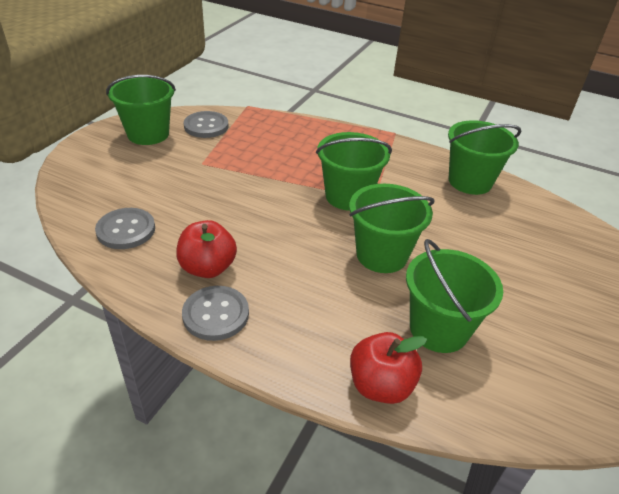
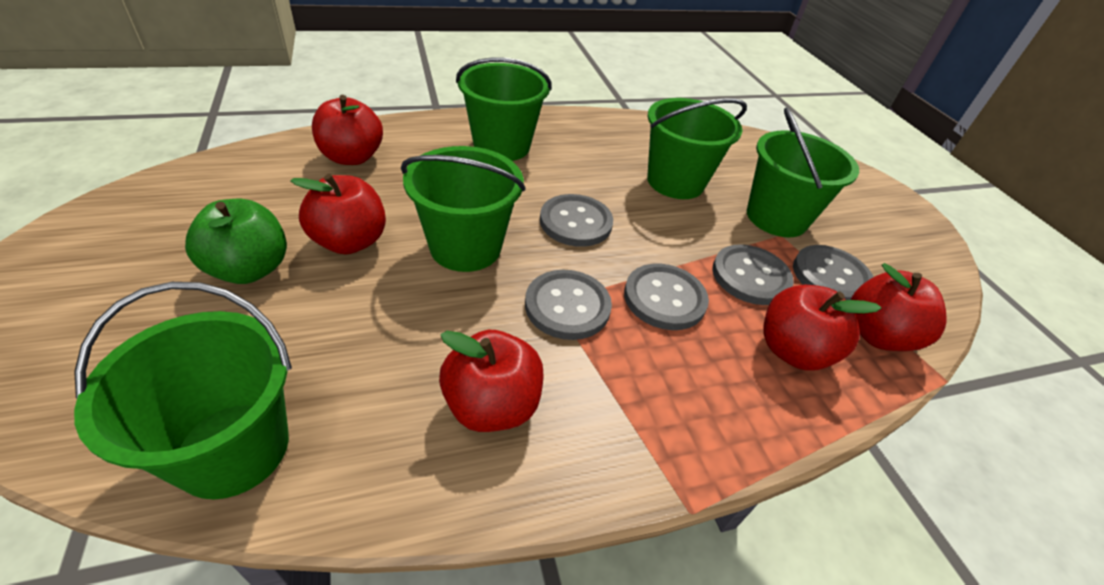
green apple: 0 -> 1
grey button: 3 -> 5
red apple: 2 -> 5

